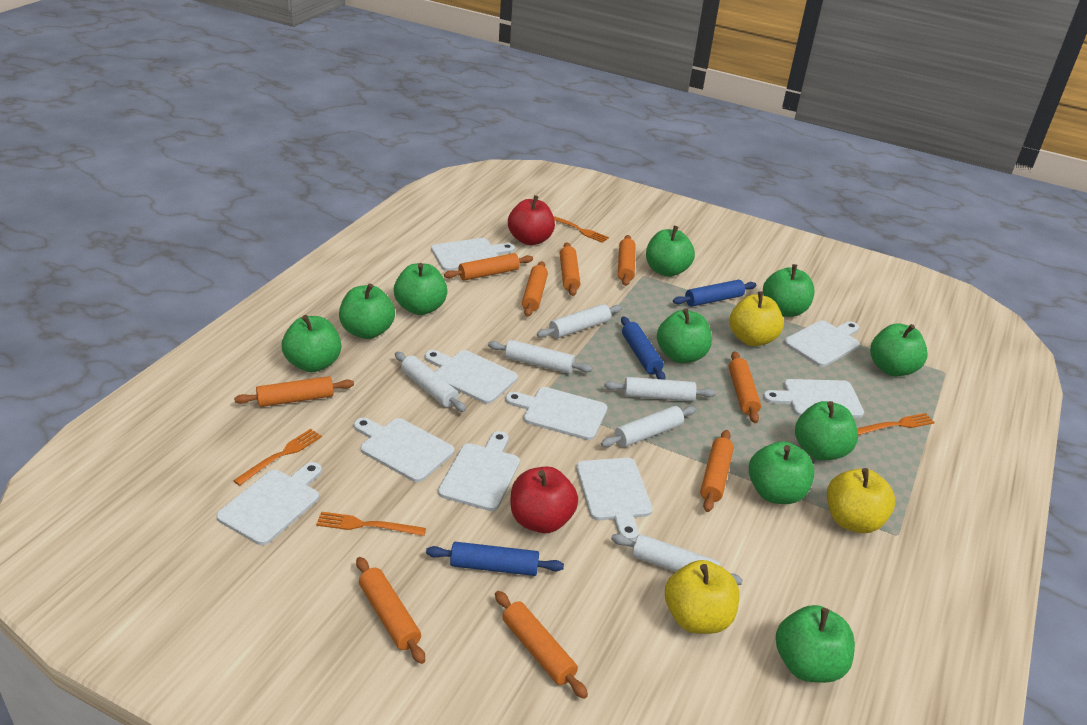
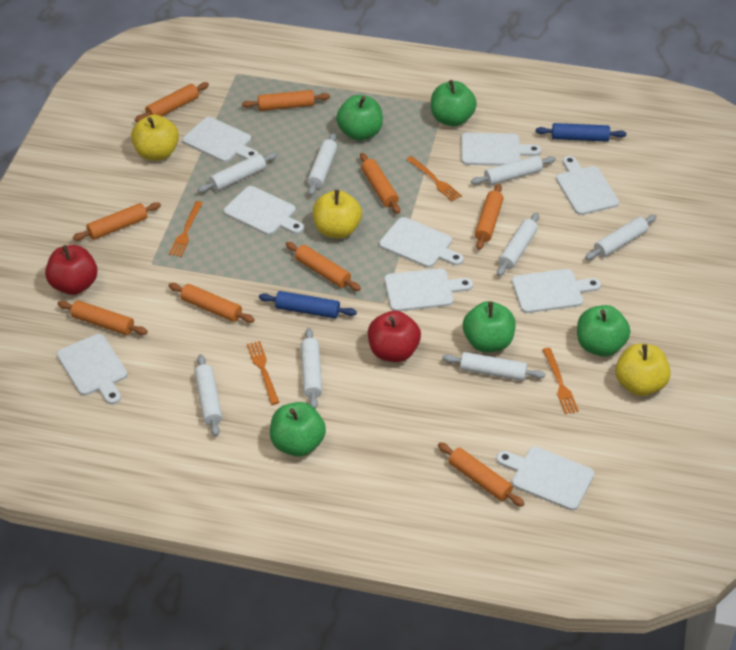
blue rolling pin: 3 -> 2
green apple: 10 -> 5
white rolling pin: 6 -> 8

